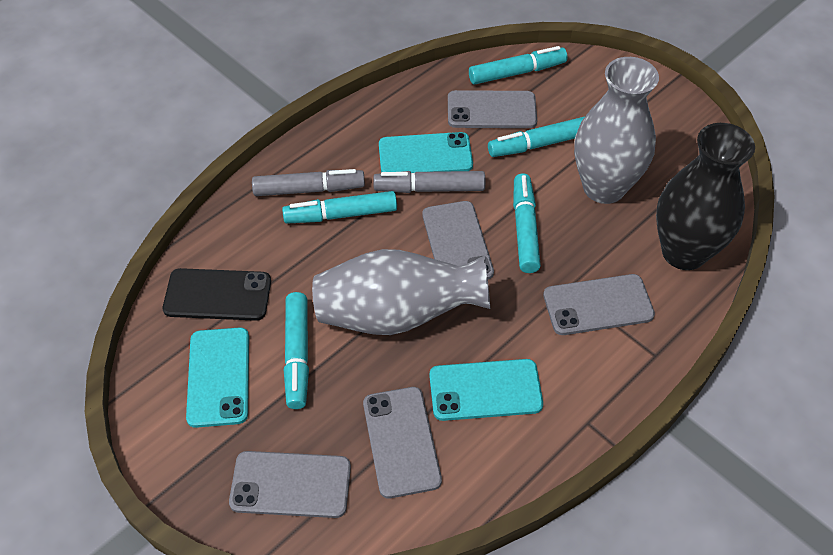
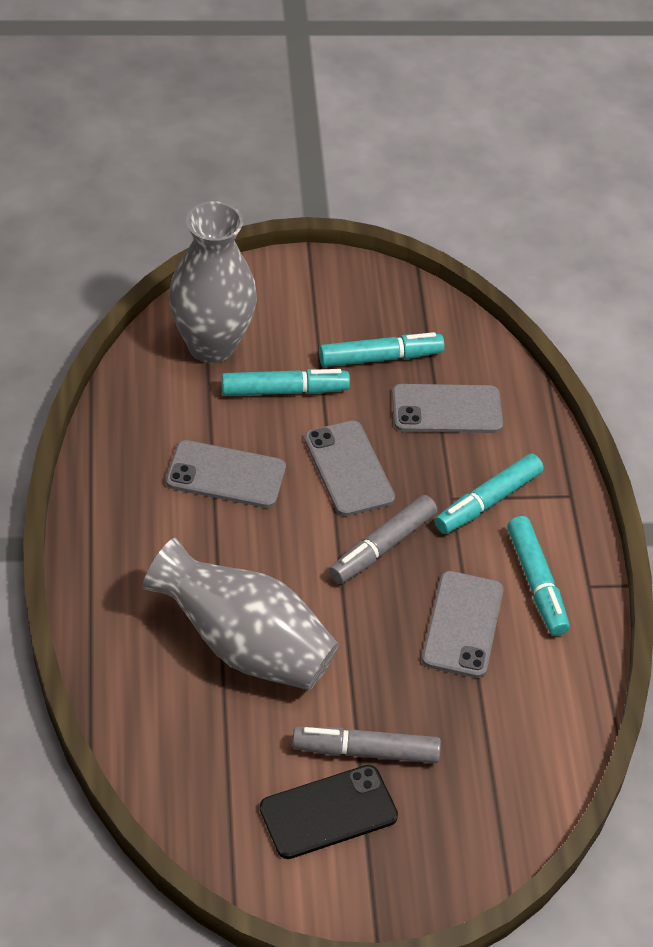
black vase: 1 -> 0
grey phone: 5 -> 4
turquoise marker: 5 -> 4
turquoise phone: 3 -> 0

